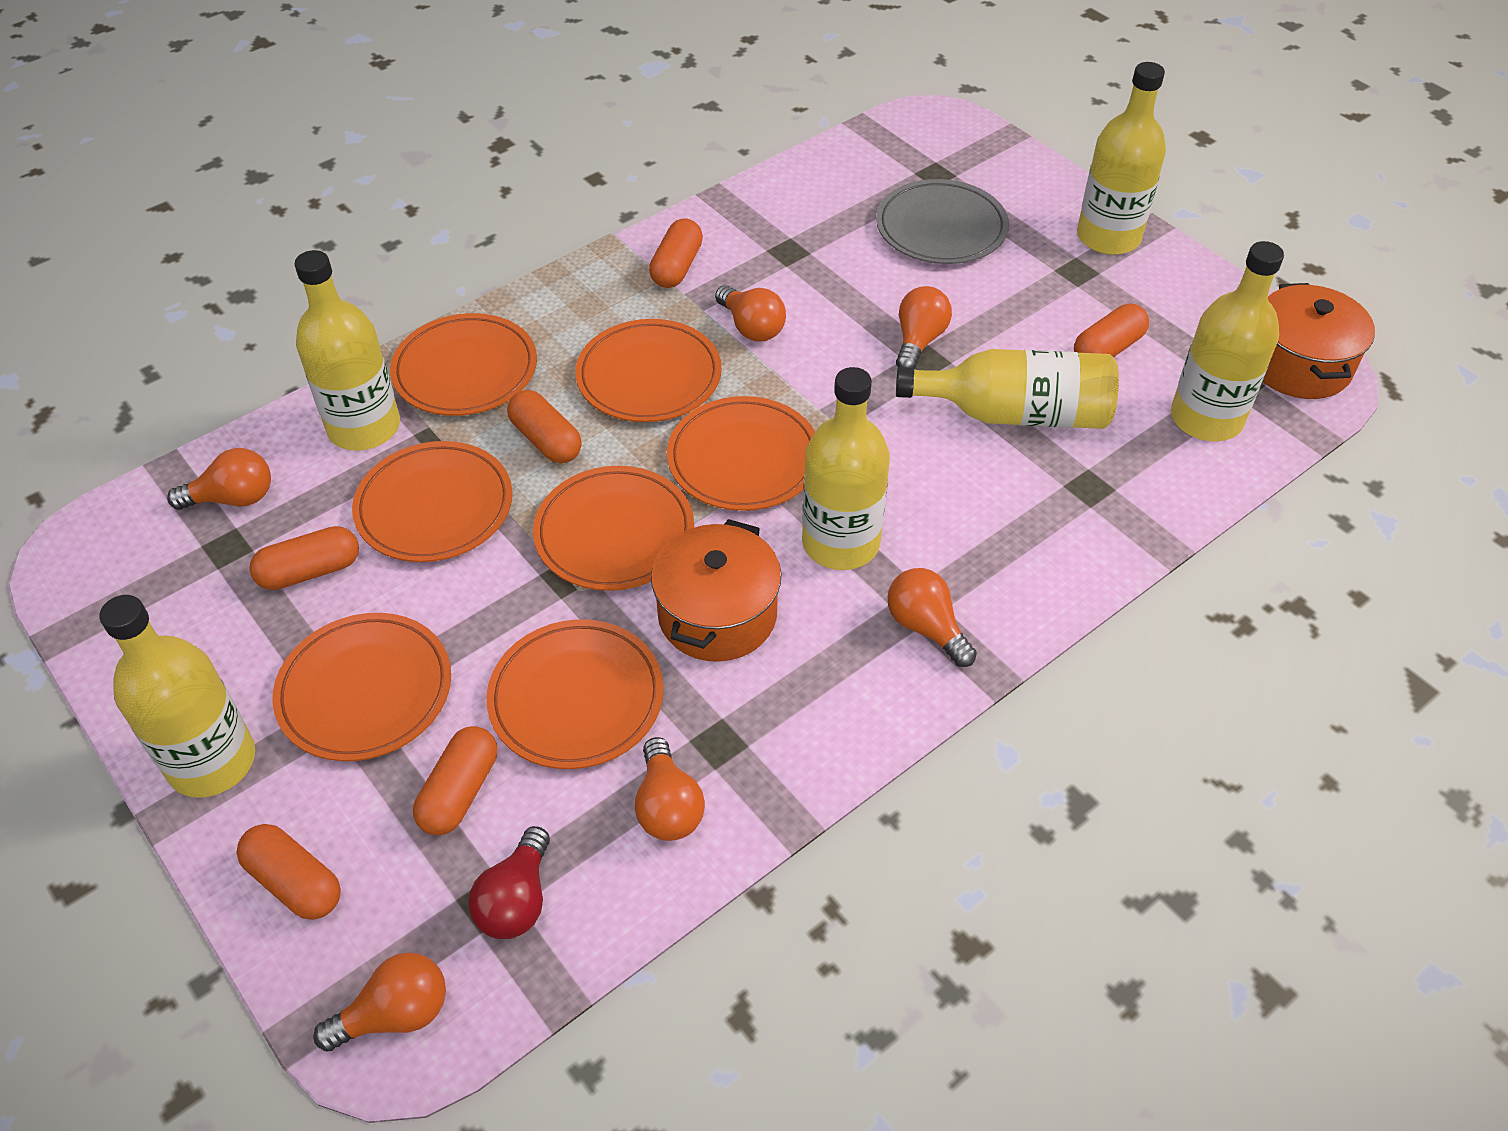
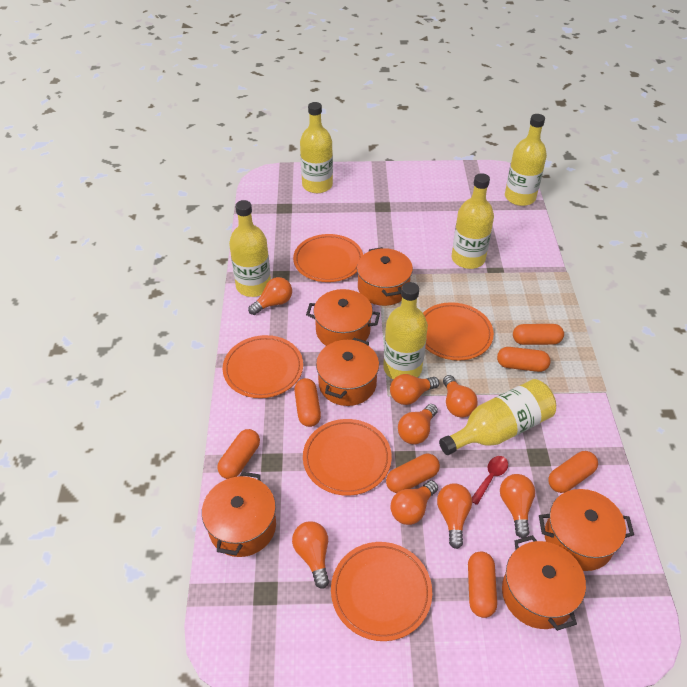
grey plate: 1 -> 0
orange capsule: 6 -> 7
orange light bulb: 6 -> 8
orange plate: 7 -> 5
orange pot: 2 -> 6
red light bulb: 1 -> 0
red spoon: 0 -> 1

